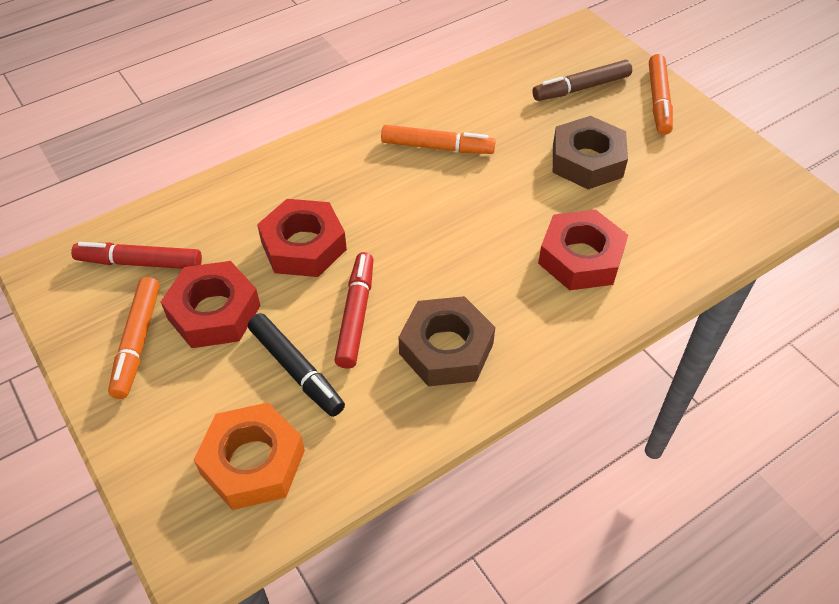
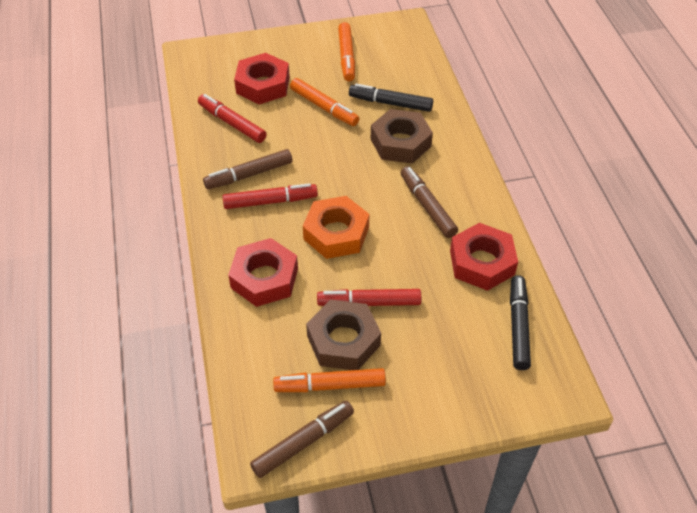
black marker: 1 -> 2
brown marker: 1 -> 3
red marker: 2 -> 3

